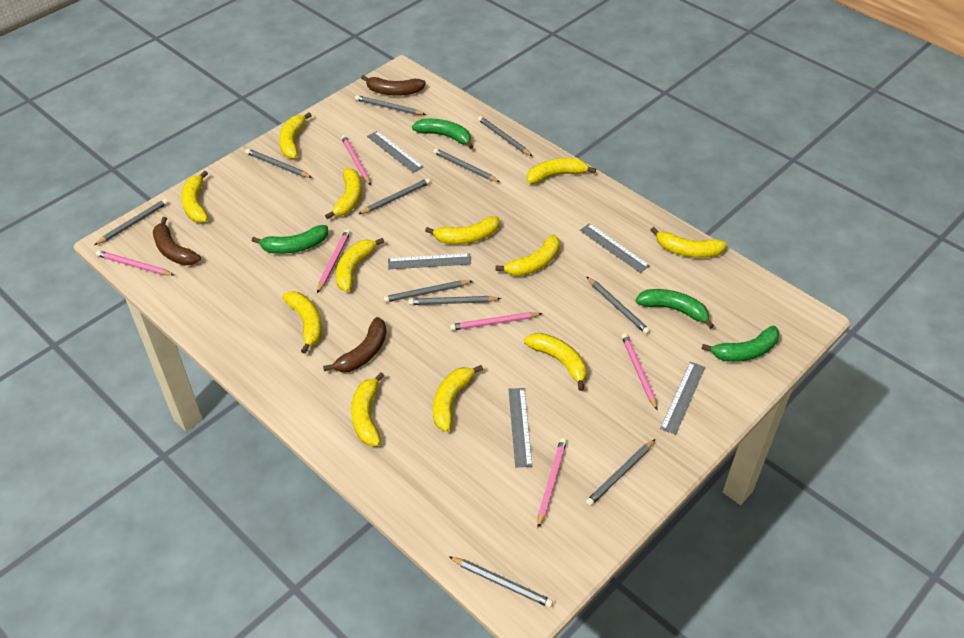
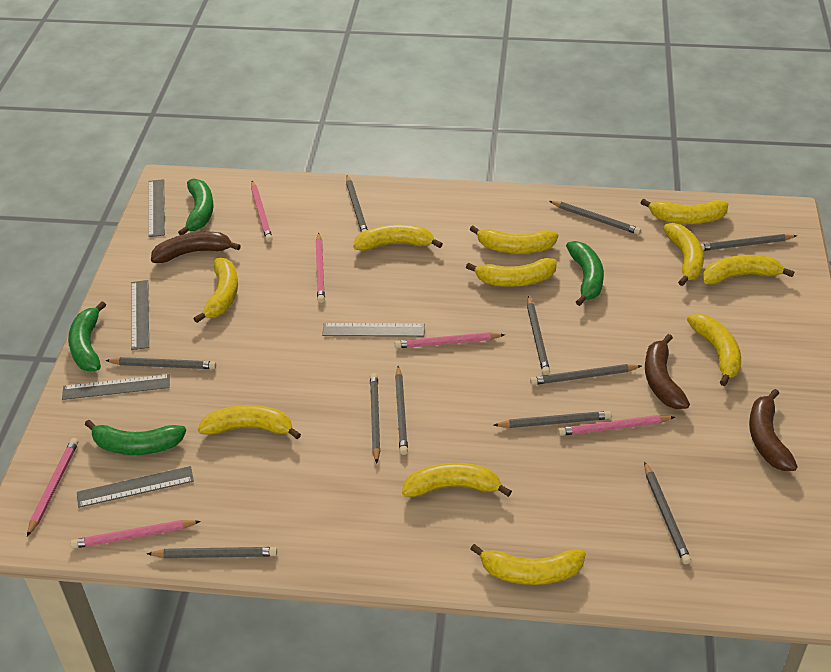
yellow banana: 12 -> 11

